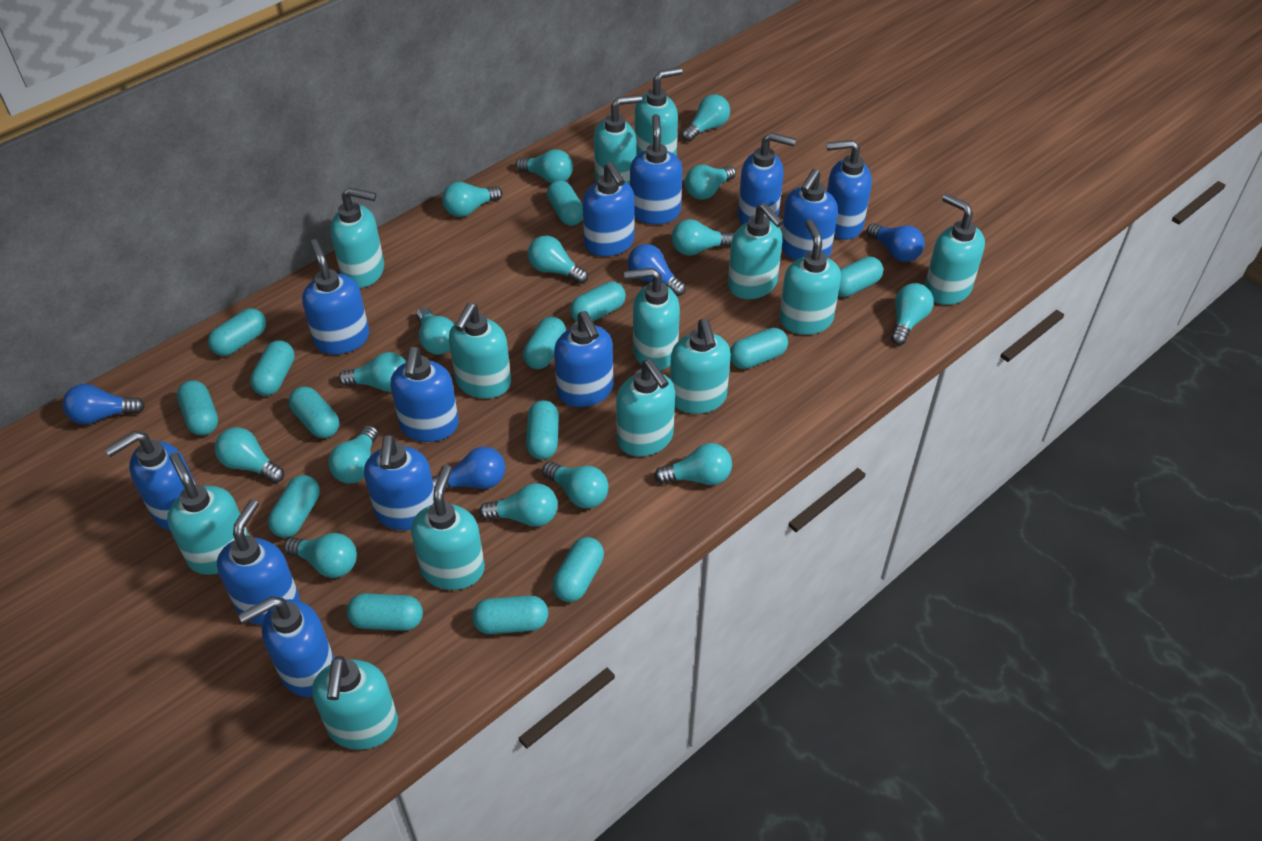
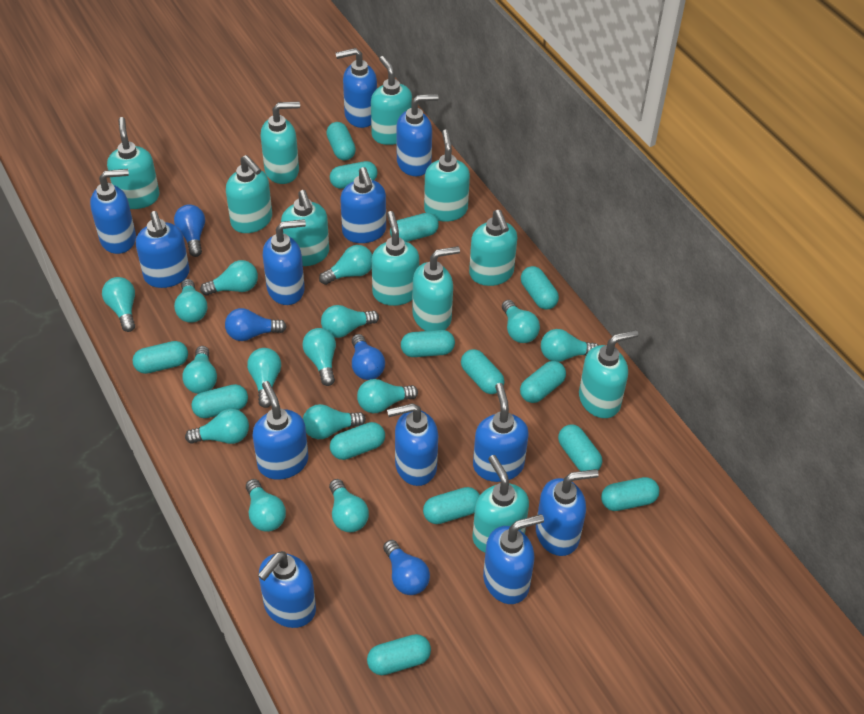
turquoise soap dispenser: 13 -> 11

